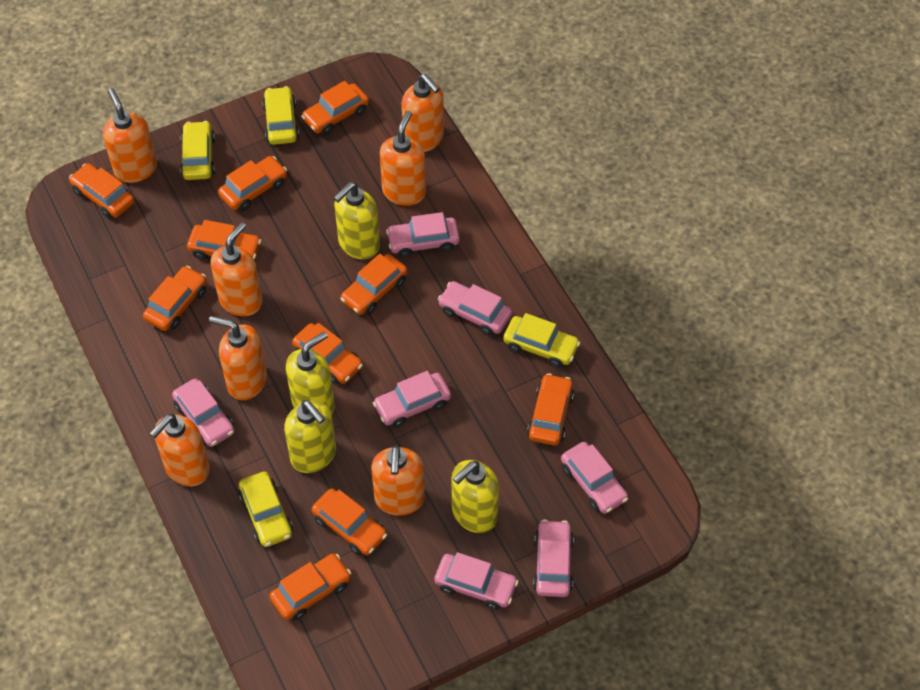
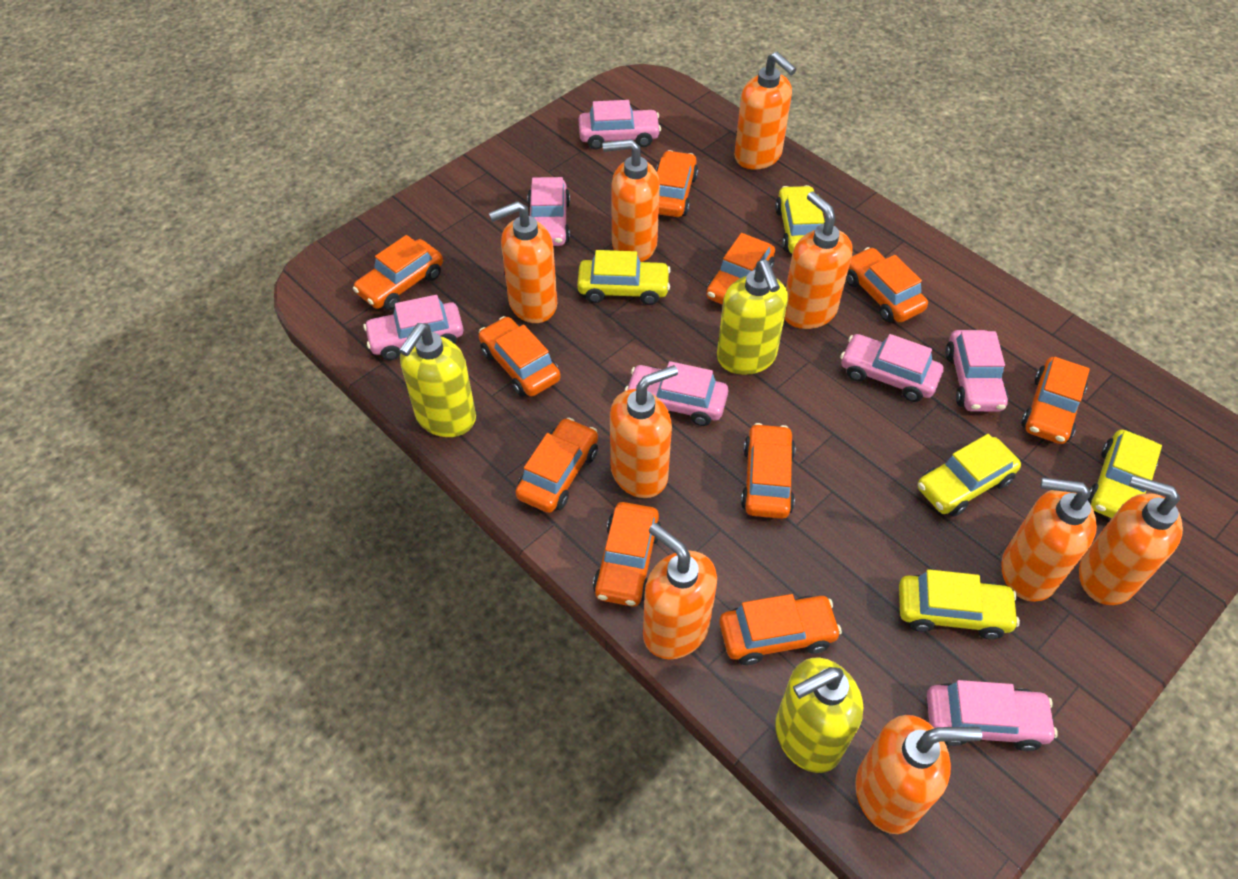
orange soap dispenser: 7 -> 9
yellow car: 4 -> 5
yellow soap dispenser: 4 -> 3

